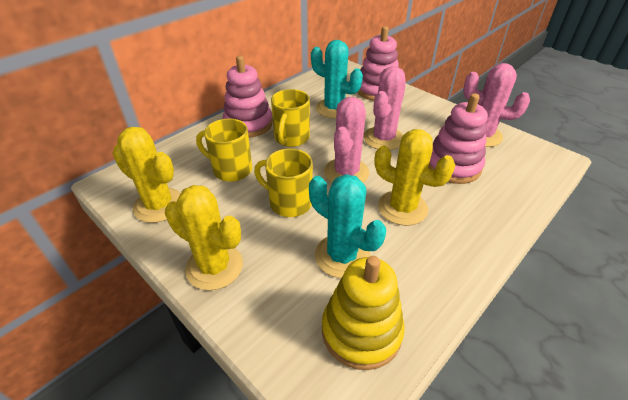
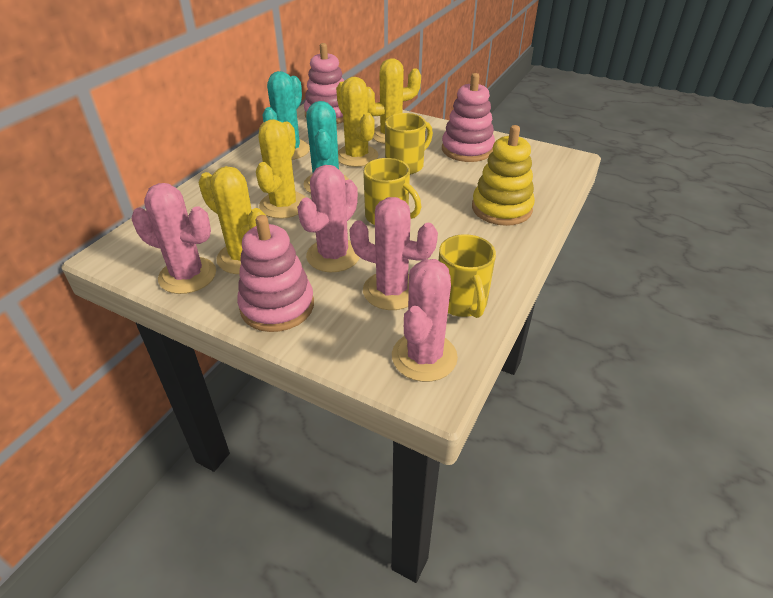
pink cactus: 3 -> 4
yellow cactus: 3 -> 4

